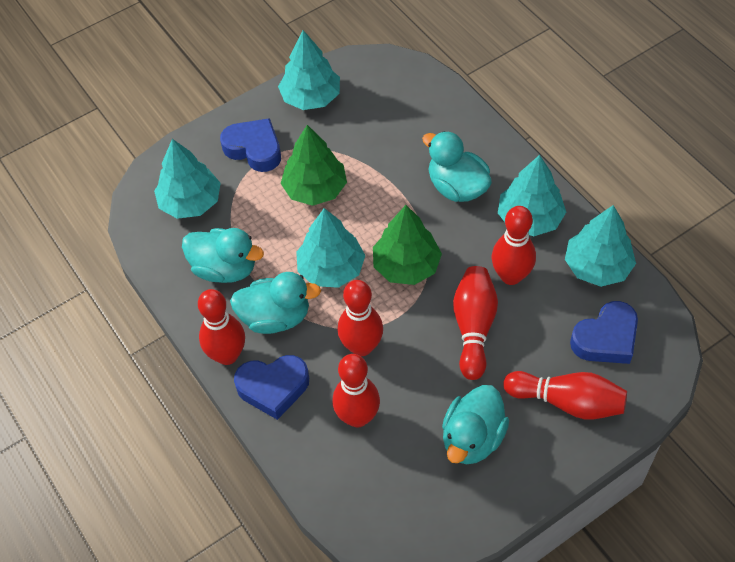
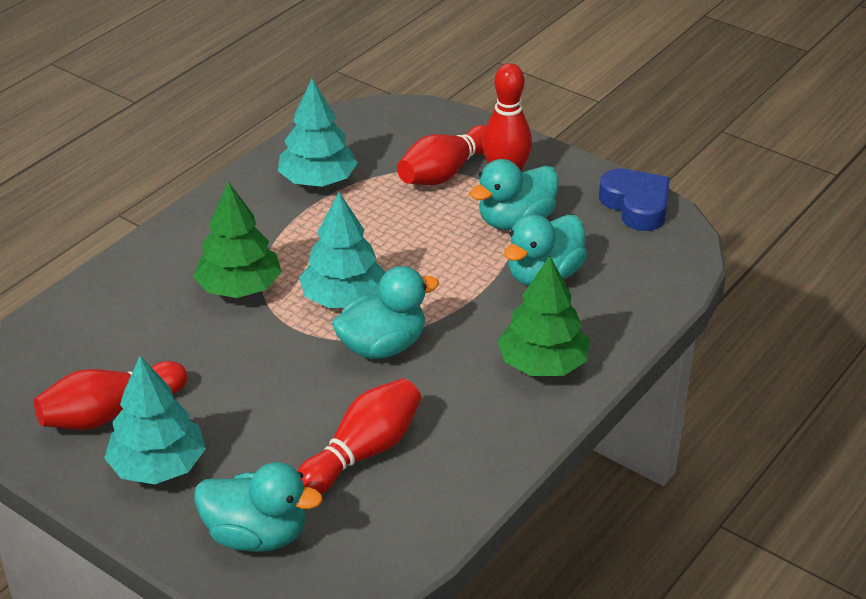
blue heart: 3 -> 1
red bowling pin: 6 -> 4
turquoise tree: 5 -> 3

